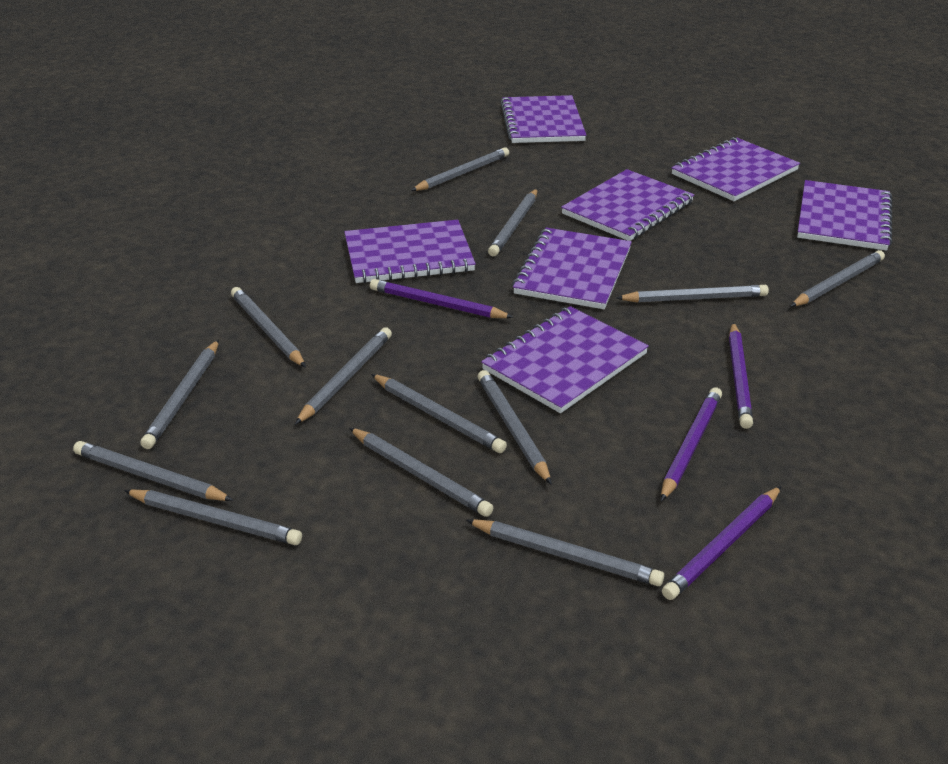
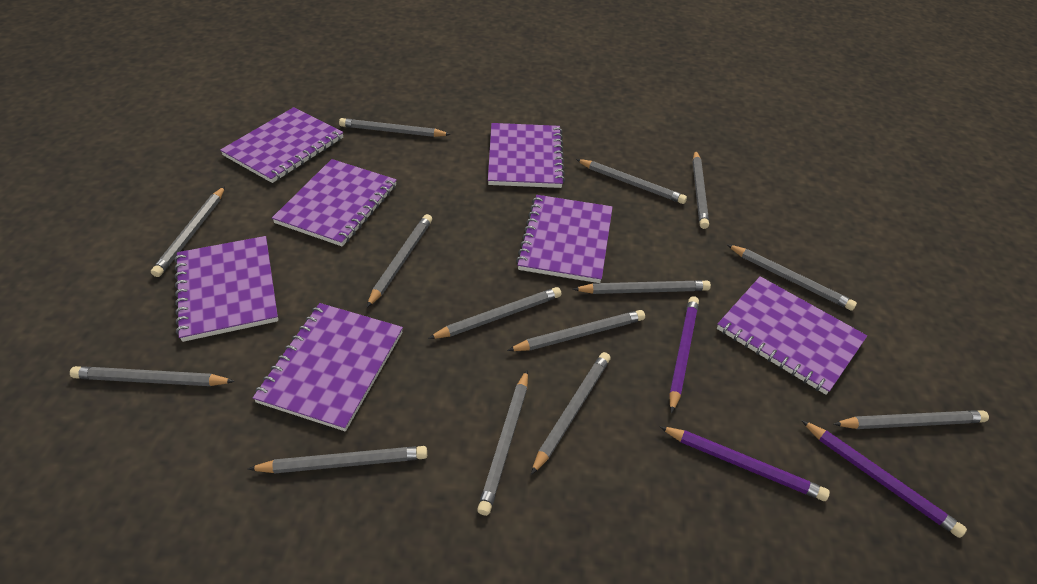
grey pencil: 13 -> 14
purple pencil: 4 -> 3

